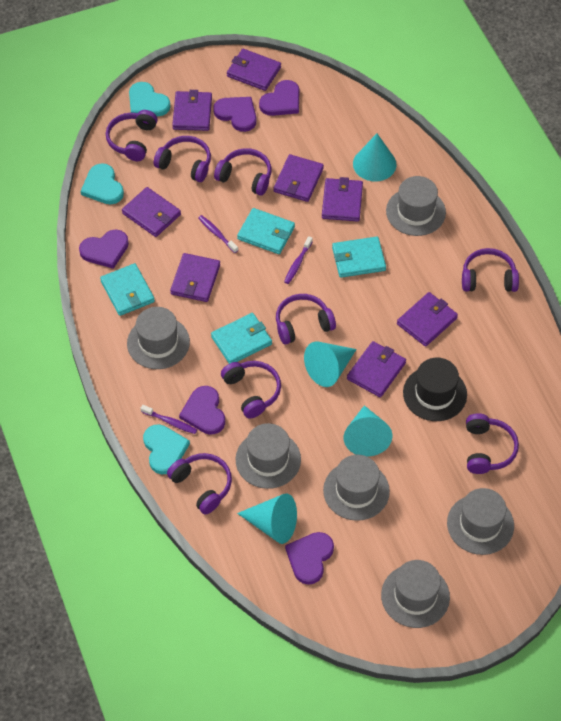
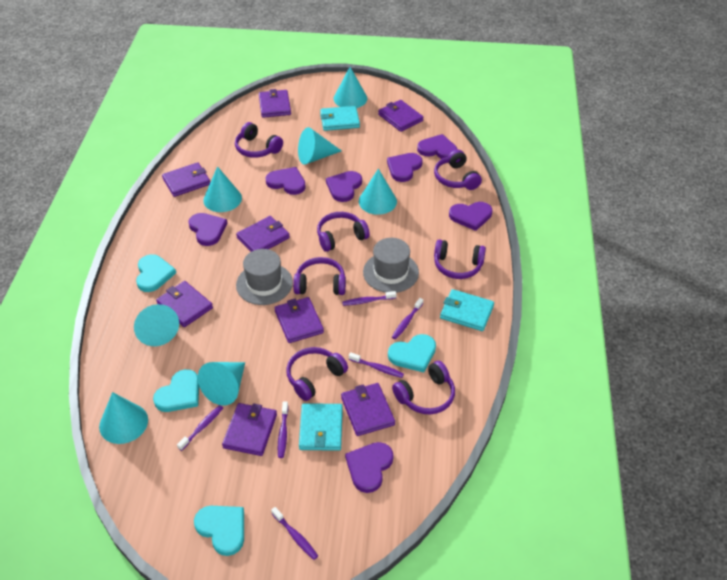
black hat: 1 -> 0
grey hat: 6 -> 2
purple headphones: 8 -> 7
purple heart: 5 -> 7
purple toothbrush: 3 -> 6
turquoise cone: 4 -> 7
turquoise heart: 3 -> 4
turquoise wallet: 4 -> 3

